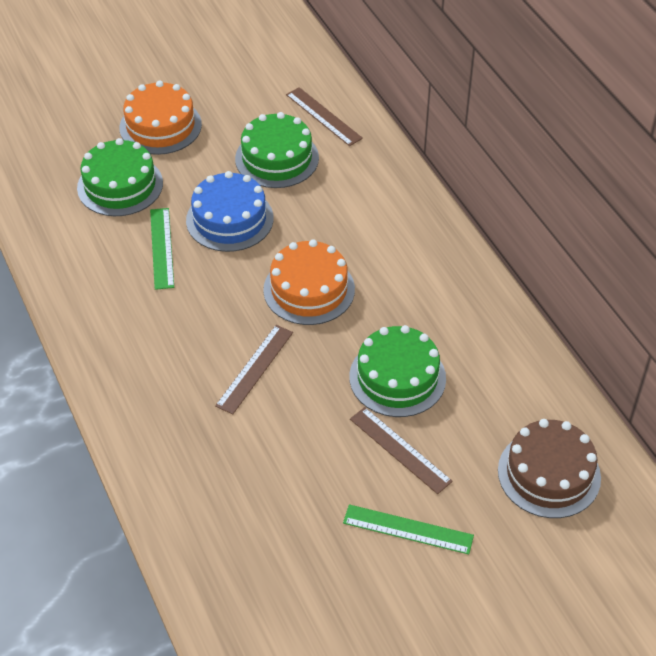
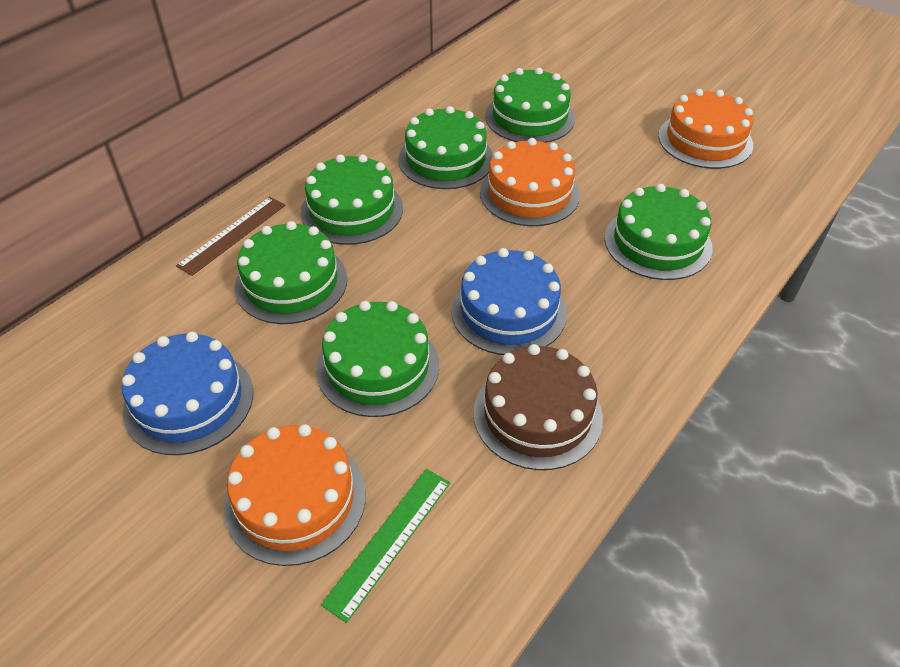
blue cake: 1 -> 2
brown ruler: 3 -> 1
green cake: 3 -> 6
green ruler: 2 -> 1
orange cake: 2 -> 3

